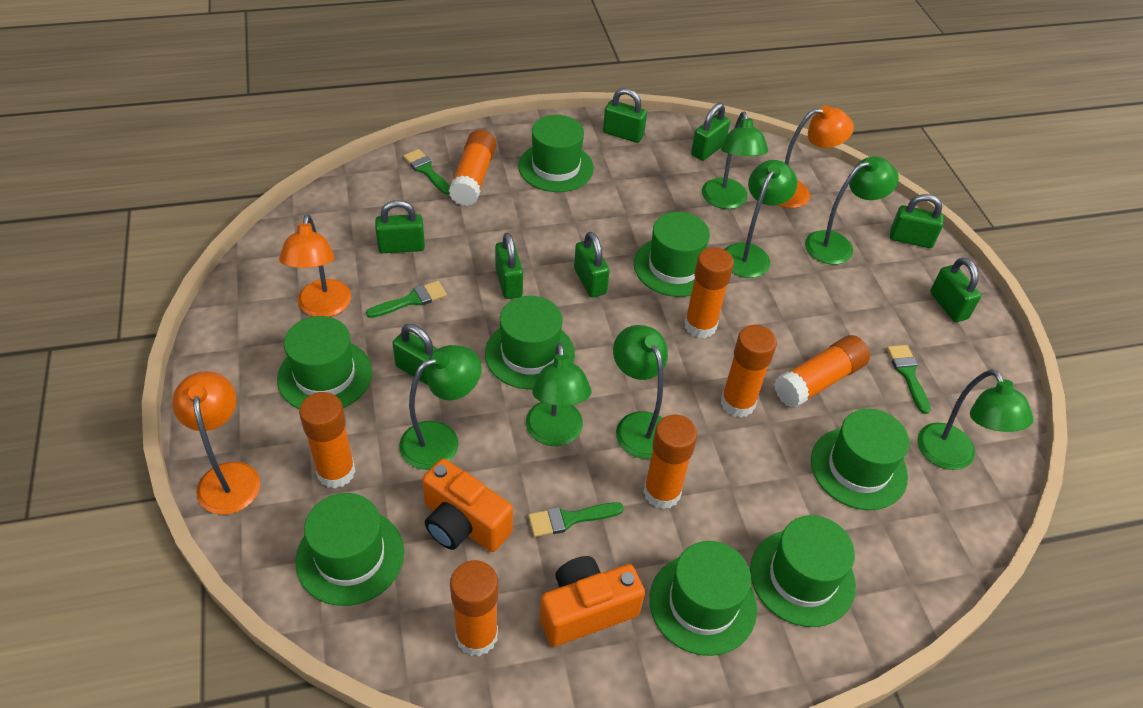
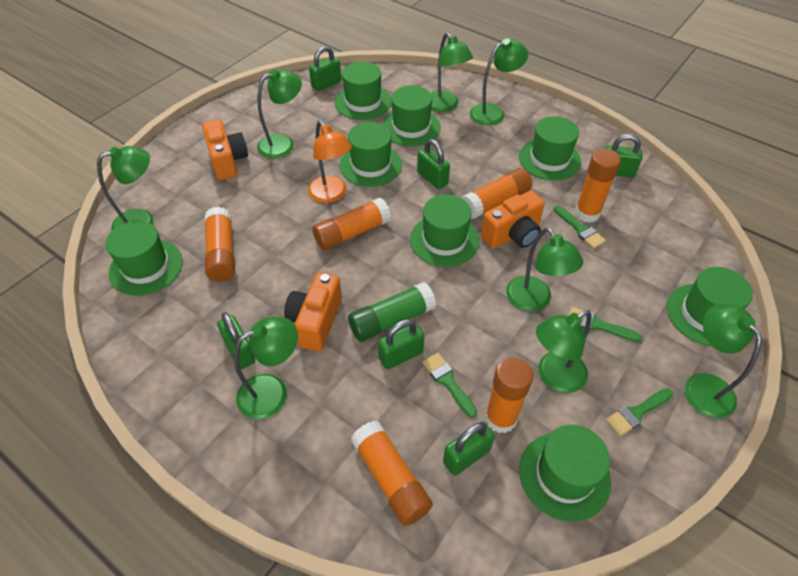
green glue stick: 0 -> 1
green lamp: 7 -> 8
green padlock: 8 -> 6
orange camera: 2 -> 3
orange glue stick: 7 -> 6
orange lamp: 3 -> 1

